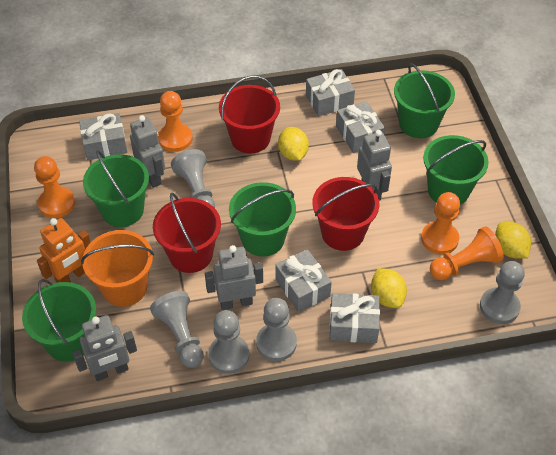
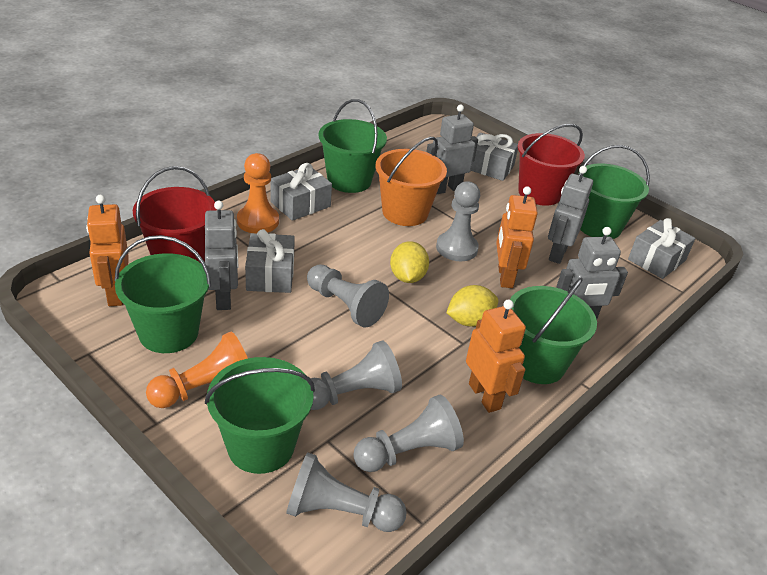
grey gift: 5 -> 4
orange pawn: 4 -> 2
orange robot: 1 -> 3
red bucket: 3 -> 2
yellow lemon: 3 -> 2

